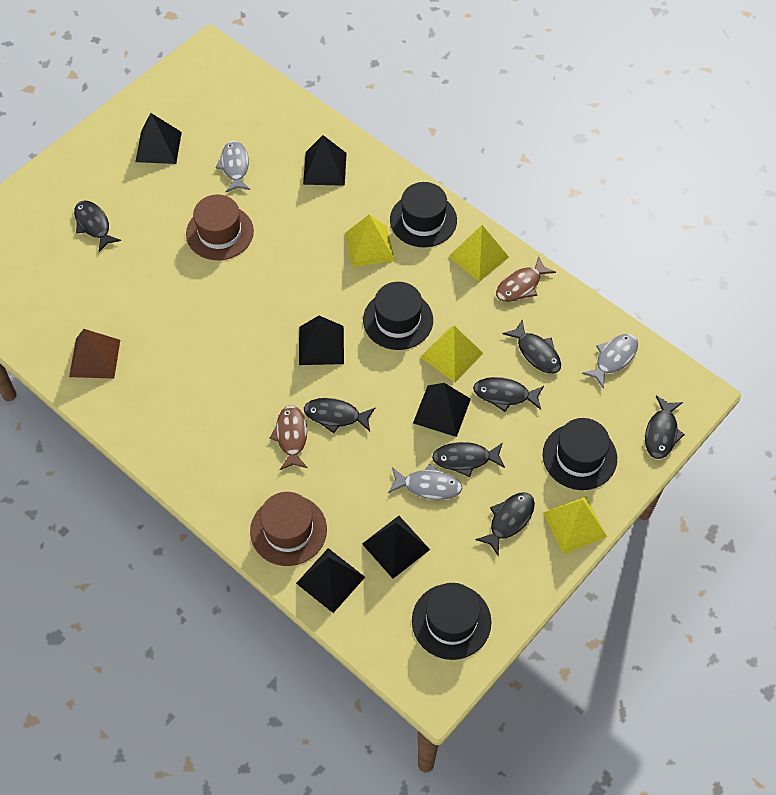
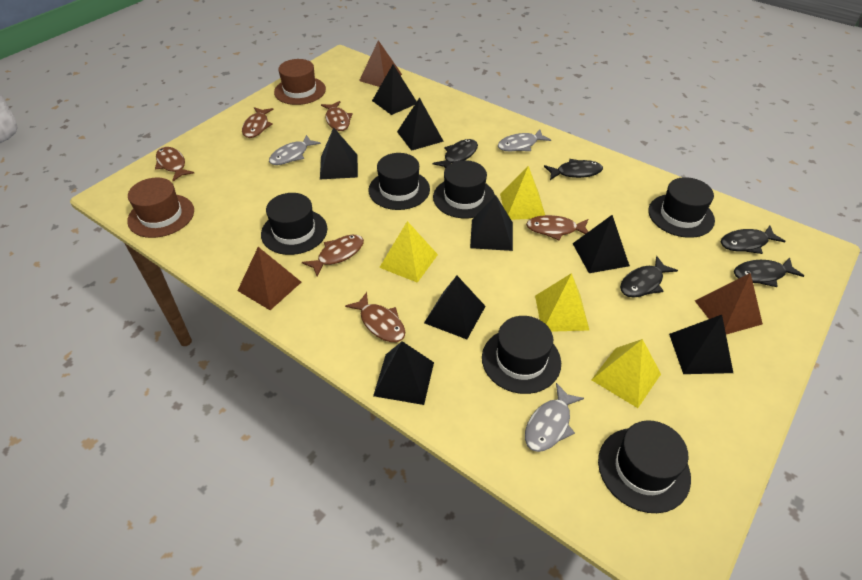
black fish: 7 -> 5
black hat: 4 -> 6
black pyramid: 6 -> 8
brown fish: 2 -> 6
brown pyramid: 1 -> 3

